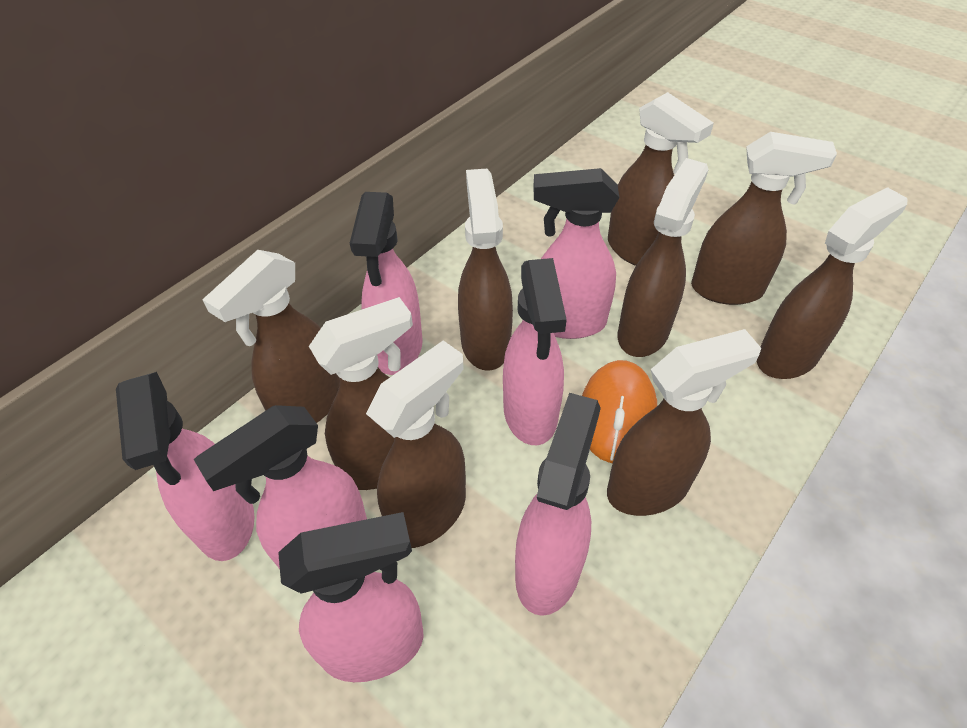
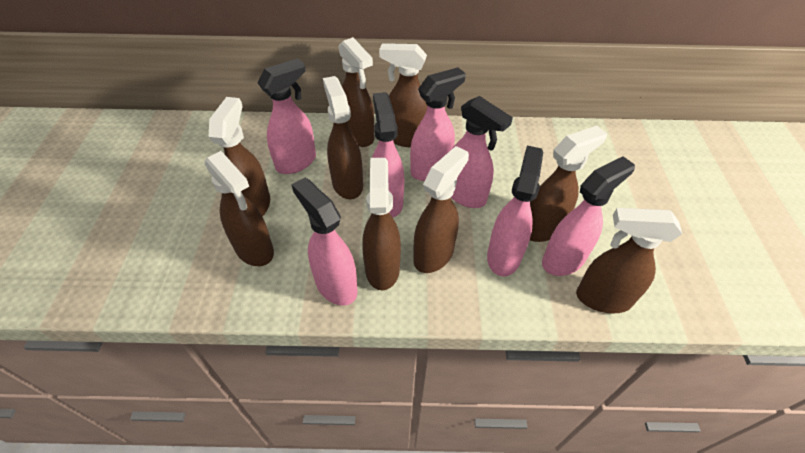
orange mouse: 1 -> 0

